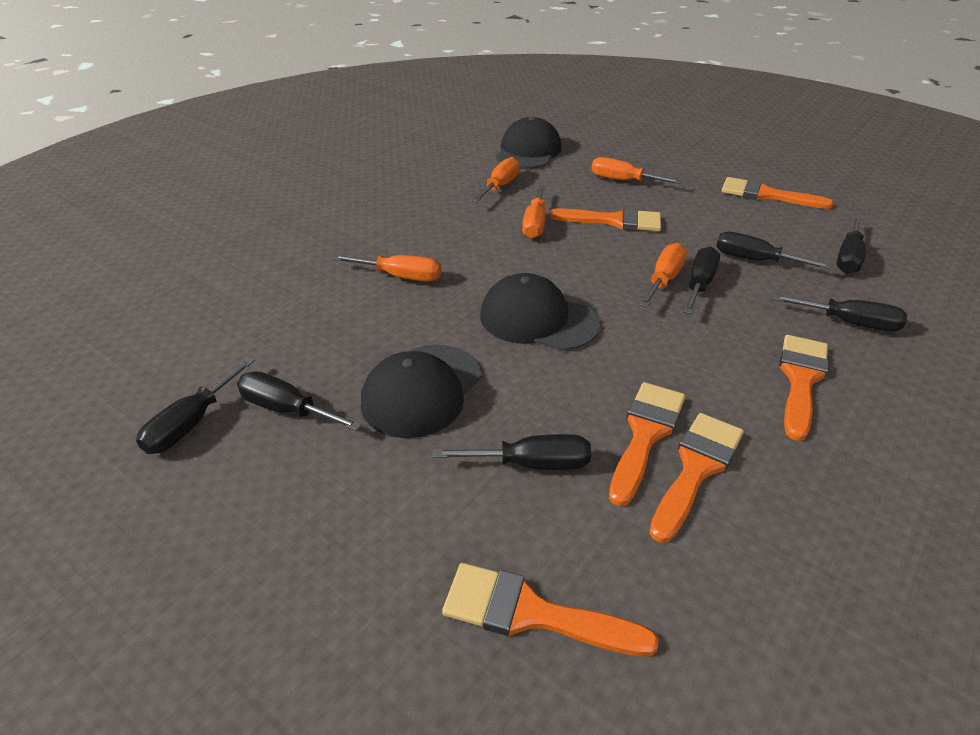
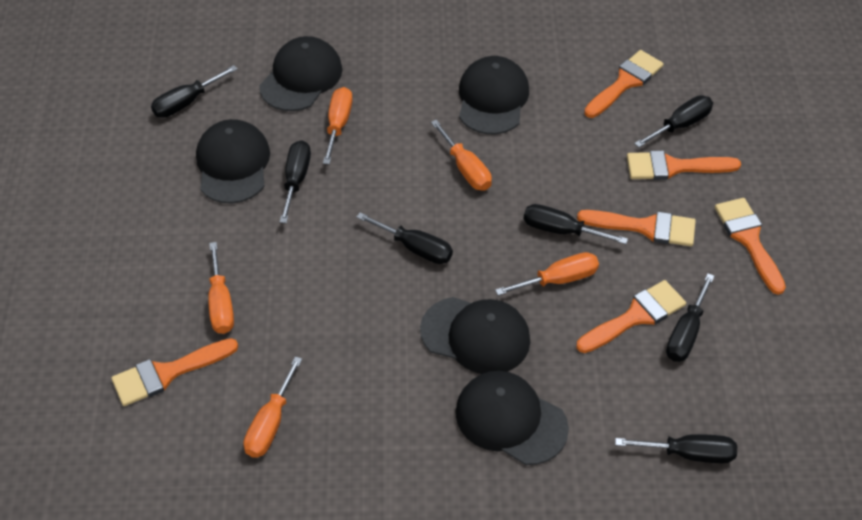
black cap: 3 -> 5

